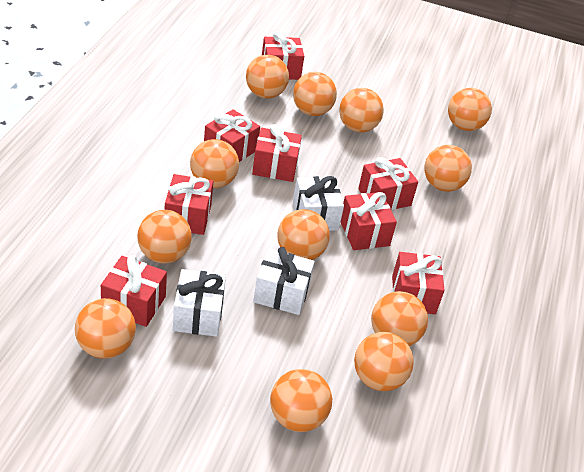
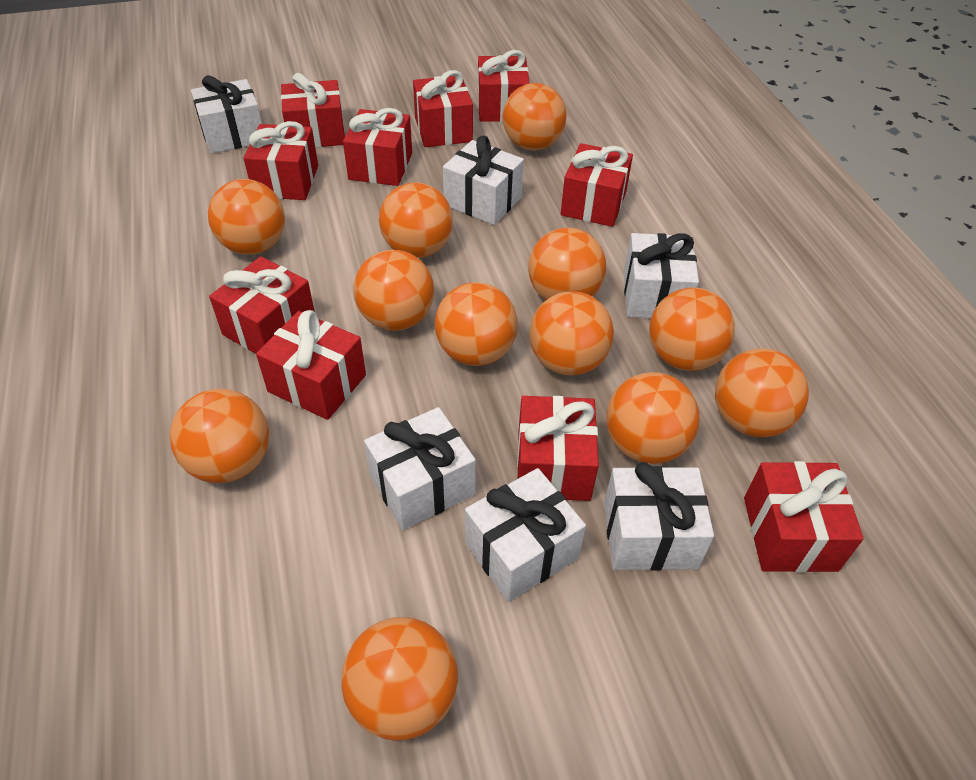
red gift: 8 -> 10
white gift: 3 -> 6

